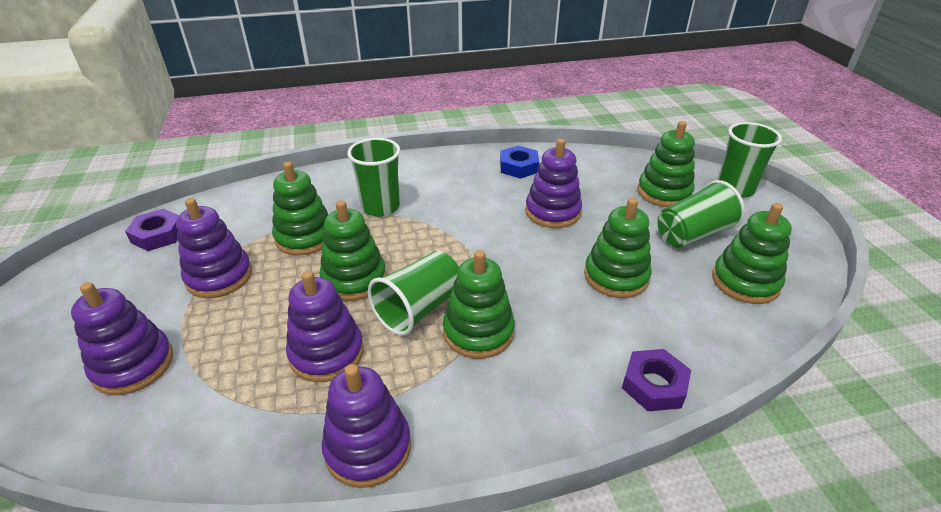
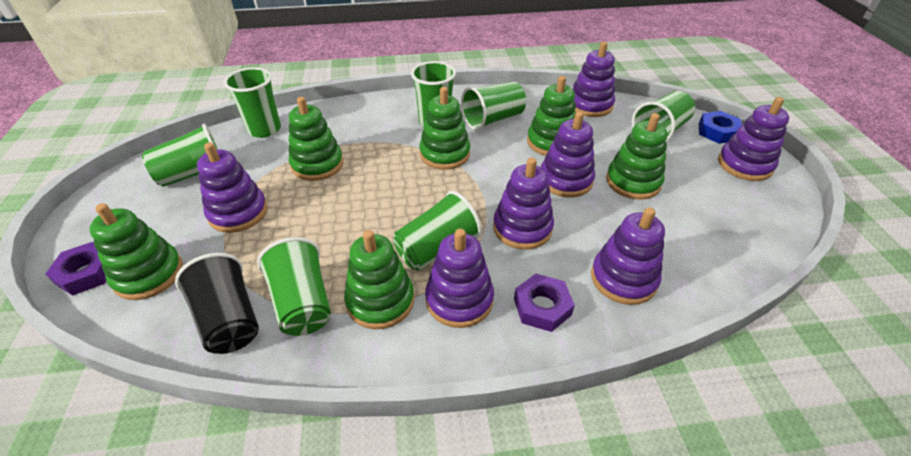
black cup: 0 -> 1
green cup: 4 -> 7
purple stacking toy: 5 -> 7

